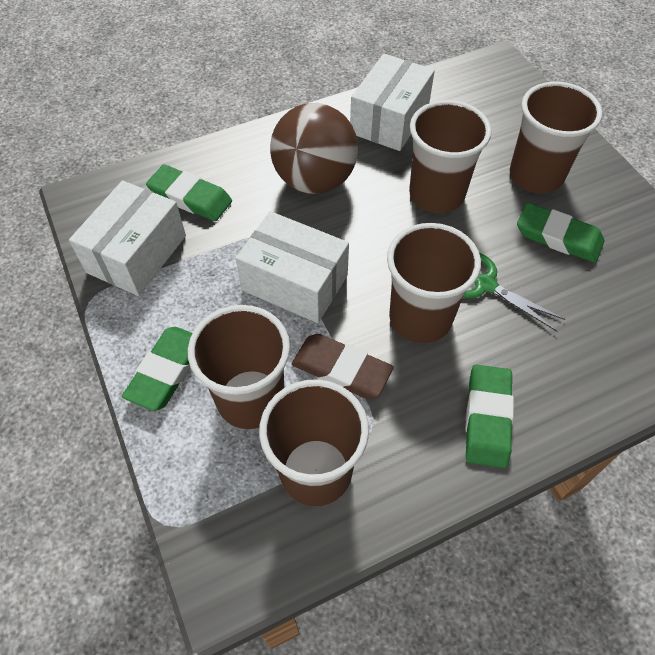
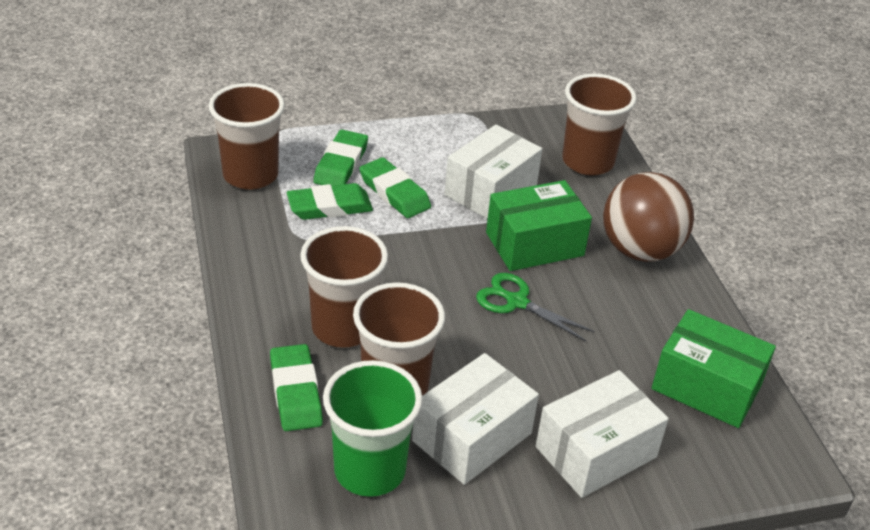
brown cup: 5 -> 4
brown eraser: 1 -> 0
green box: 0 -> 2
green cup: 0 -> 1

